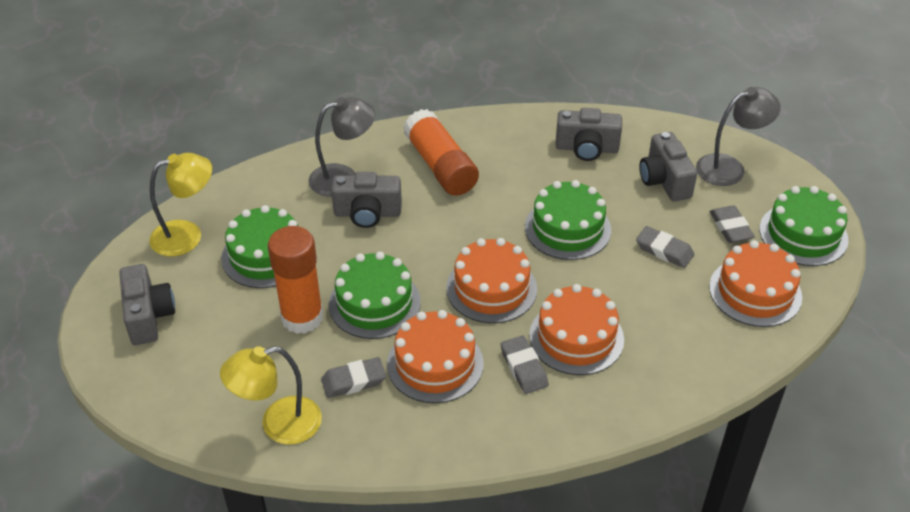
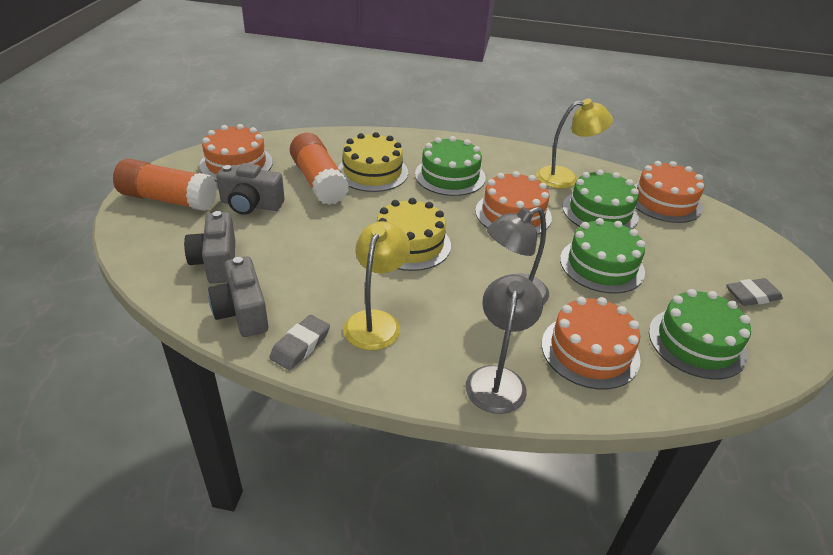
grey camera: 4 -> 3
grey eraser: 4 -> 2
yellow cake: 0 -> 2

